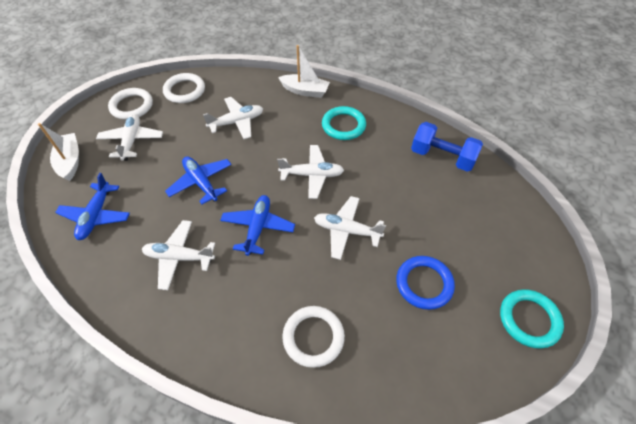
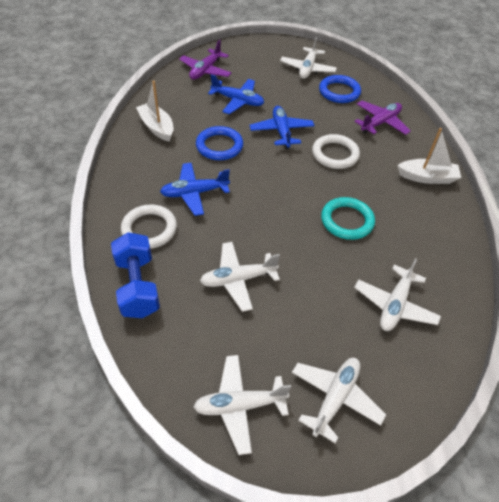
blue ring: 1 -> 2
purple plane: 0 -> 2
turquoise ring: 2 -> 1
white ring: 3 -> 2

